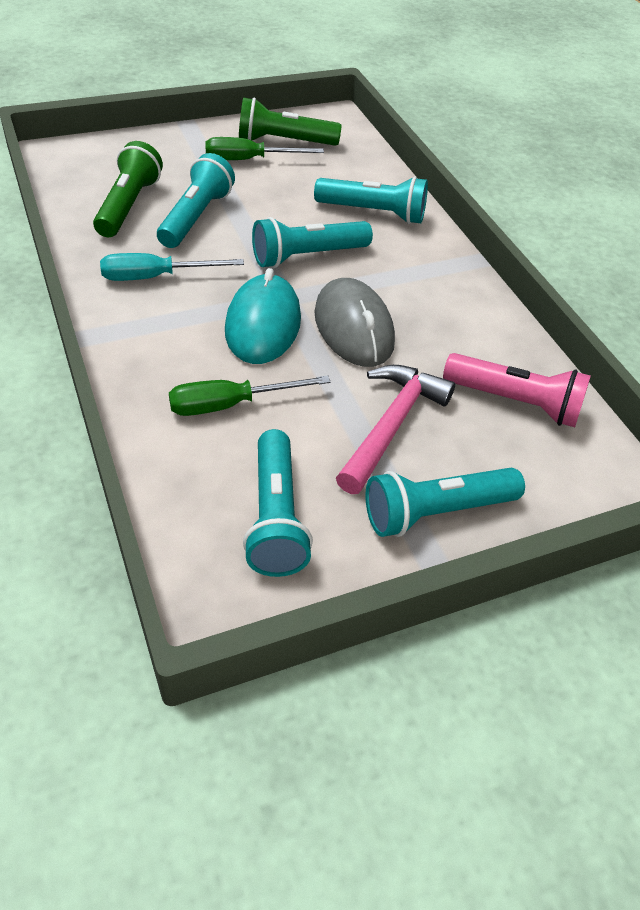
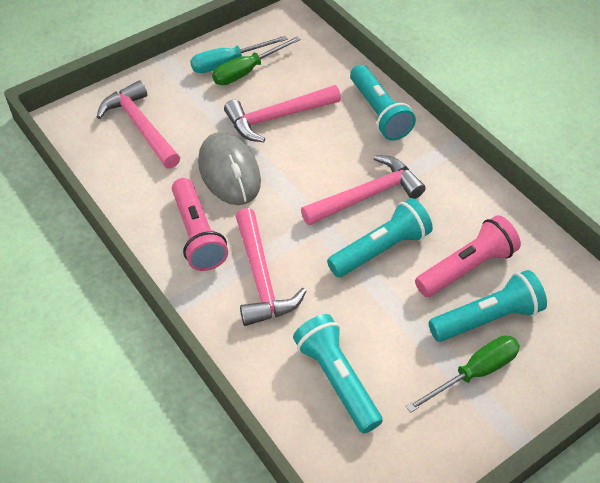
green flashlight: 2 -> 0
pink flashlight: 1 -> 2
pink hammer: 1 -> 4
turquoise flashlight: 5 -> 4
turquoise mouse: 1 -> 0

